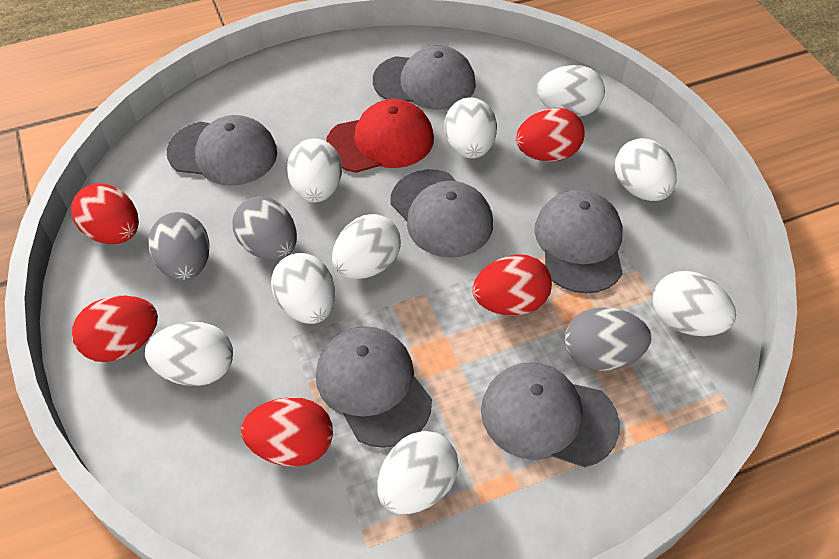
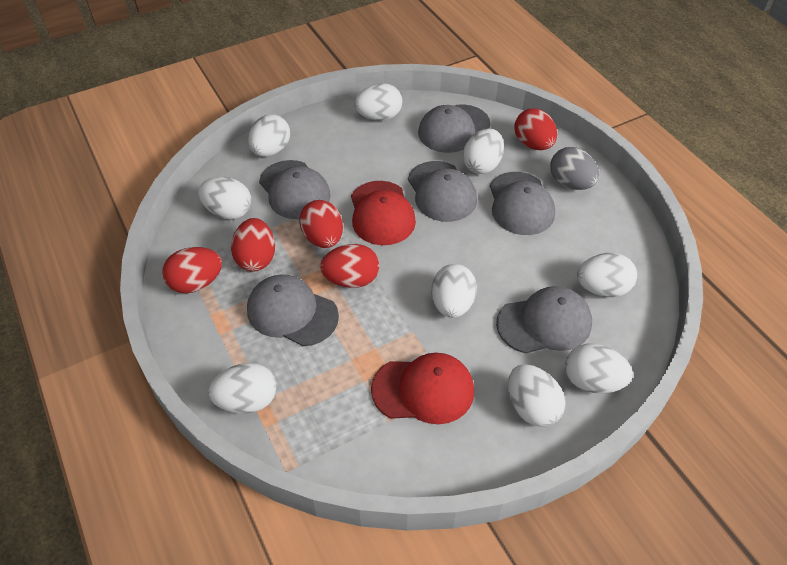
grey egg: 3 -> 1
red cap: 1 -> 2

